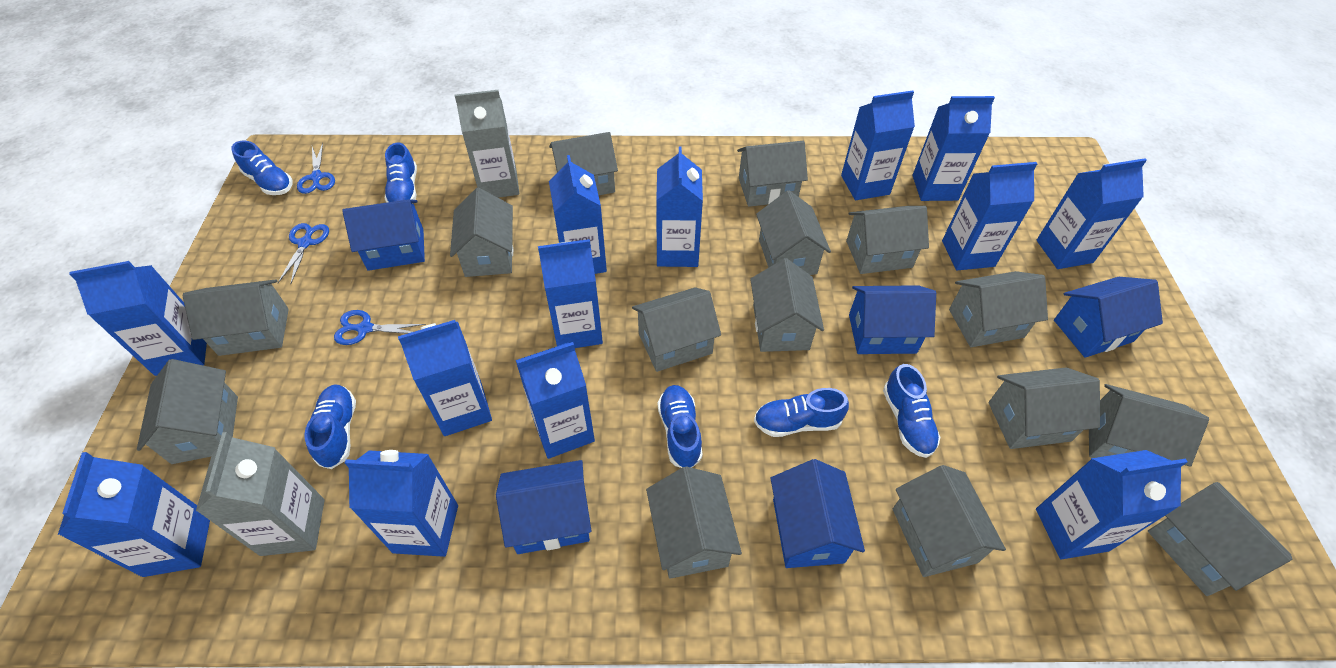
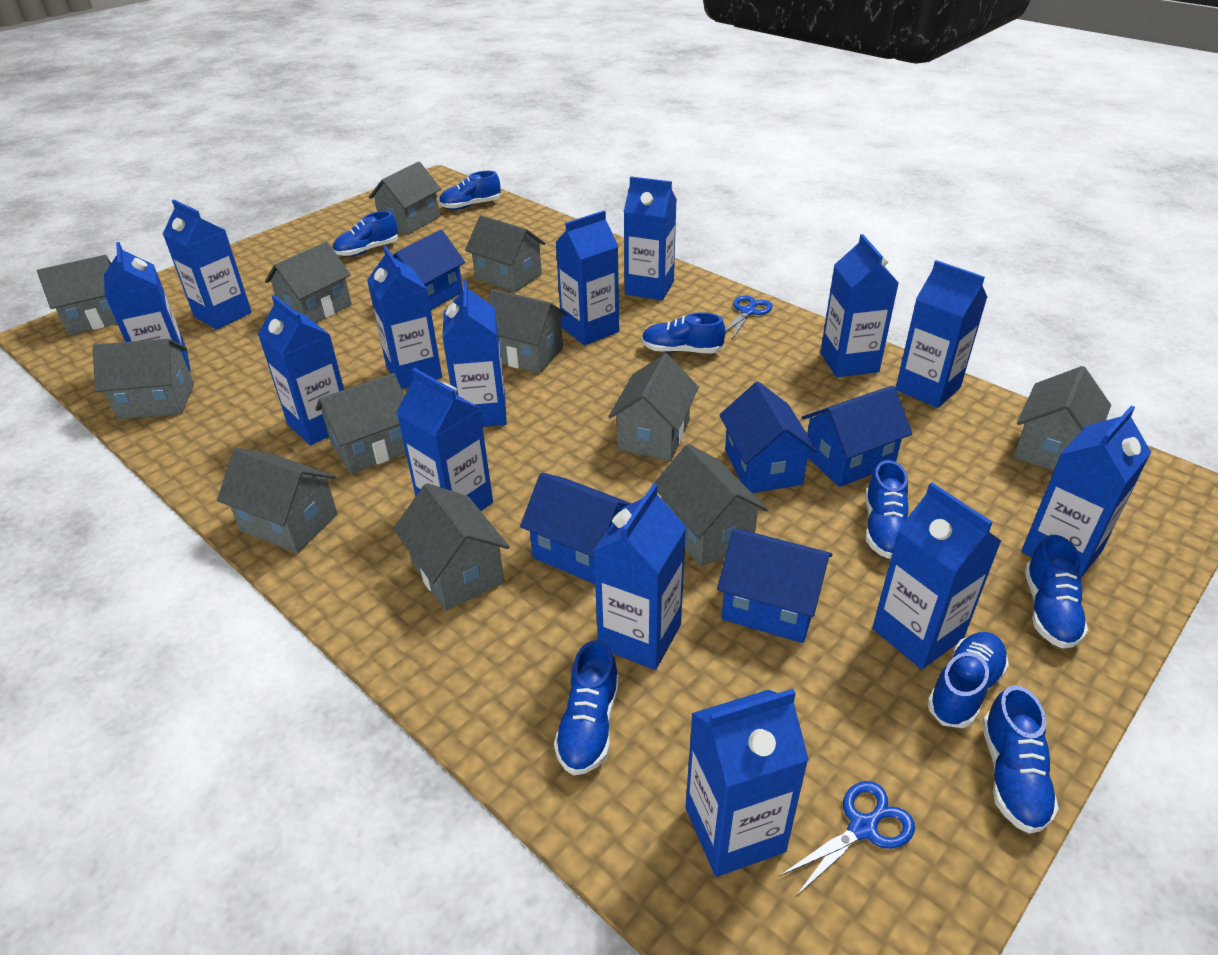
blue carton: 13 -> 14
blue scissors: 3 -> 2
blue shoe: 6 -> 8
grey carton: 2 -> 0
grey house: 15 -> 12

